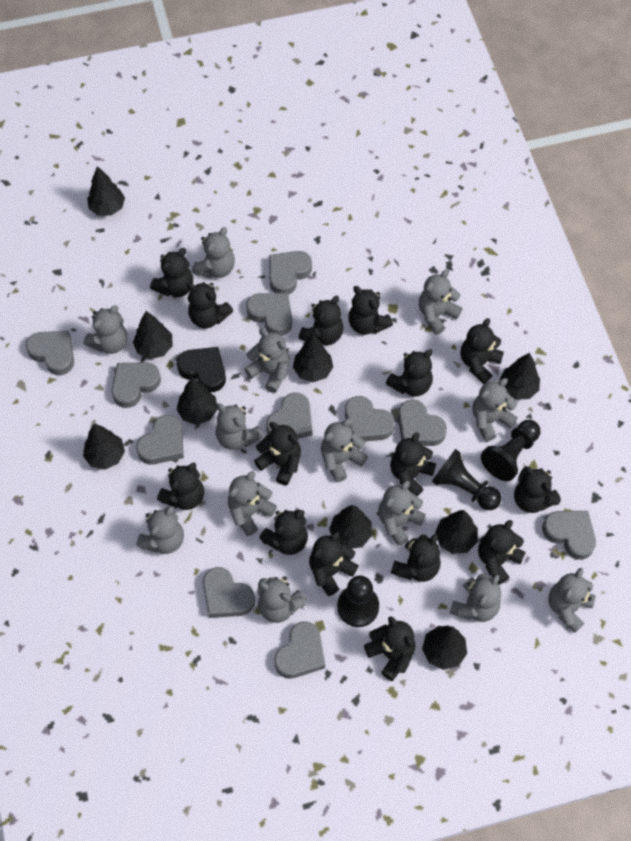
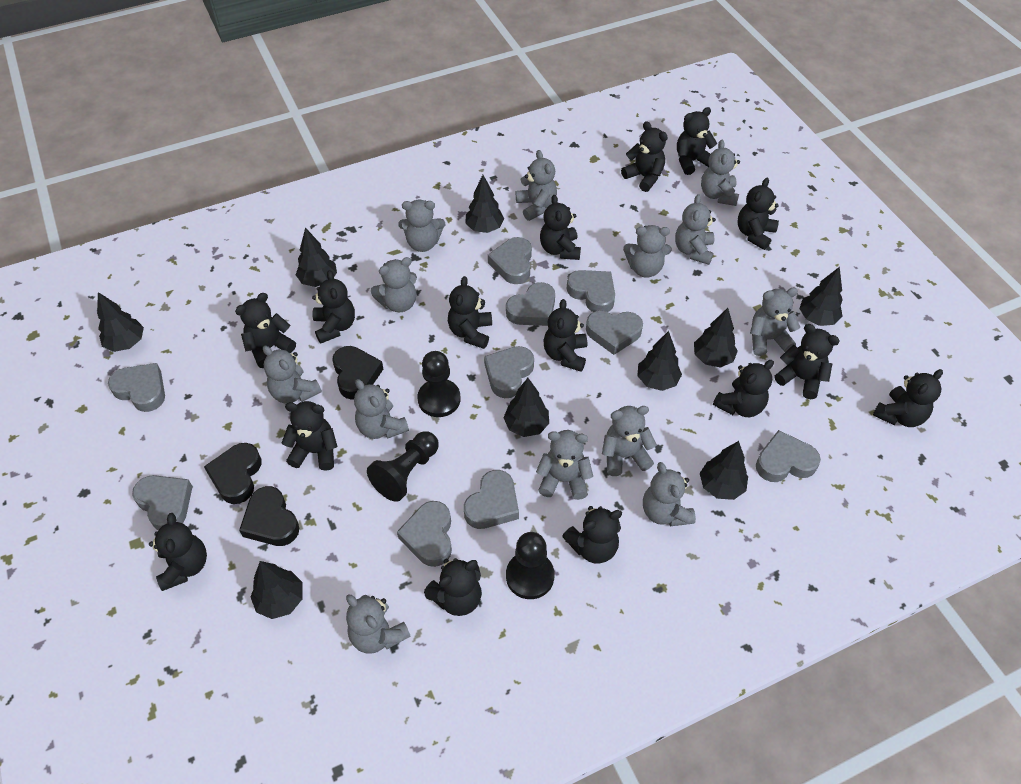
black heart: 1 -> 3
grey heart: 11 -> 10

